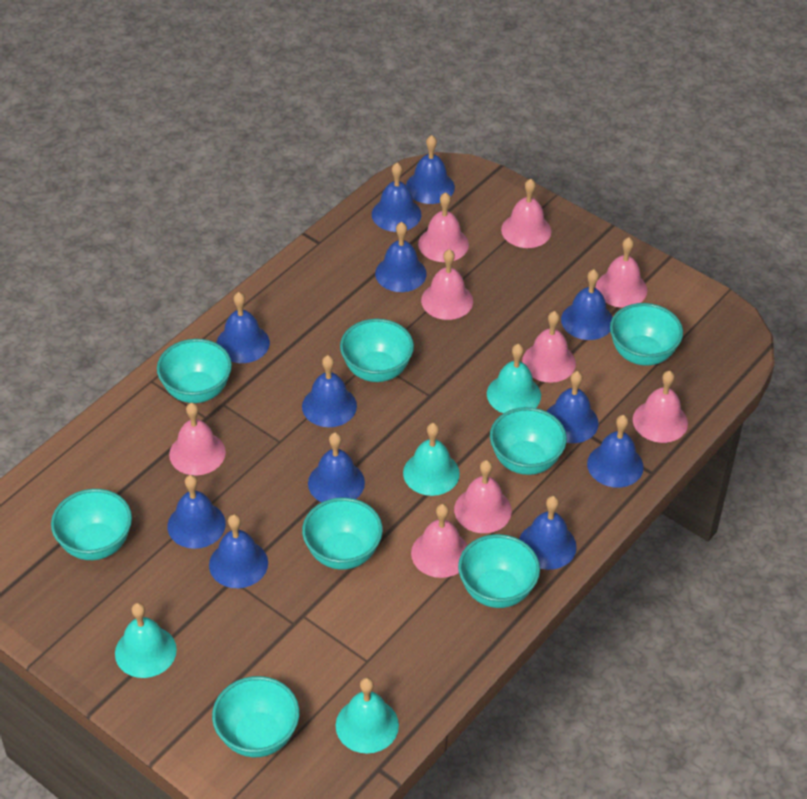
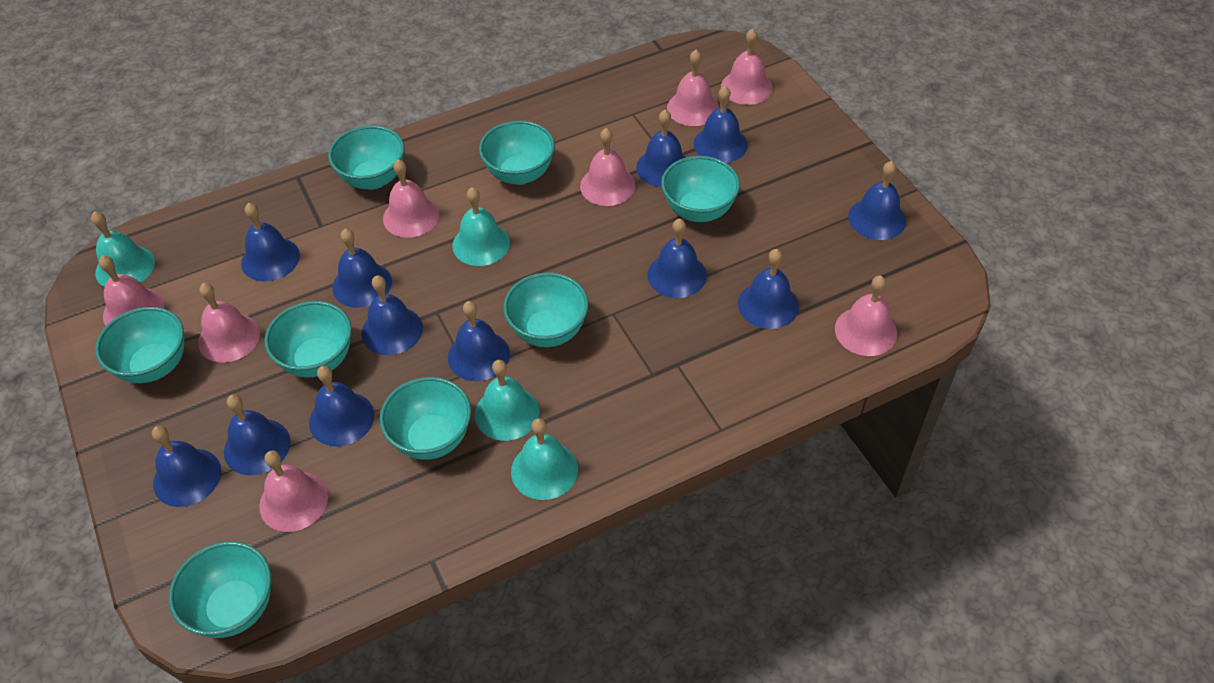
pink bell: 9 -> 8

